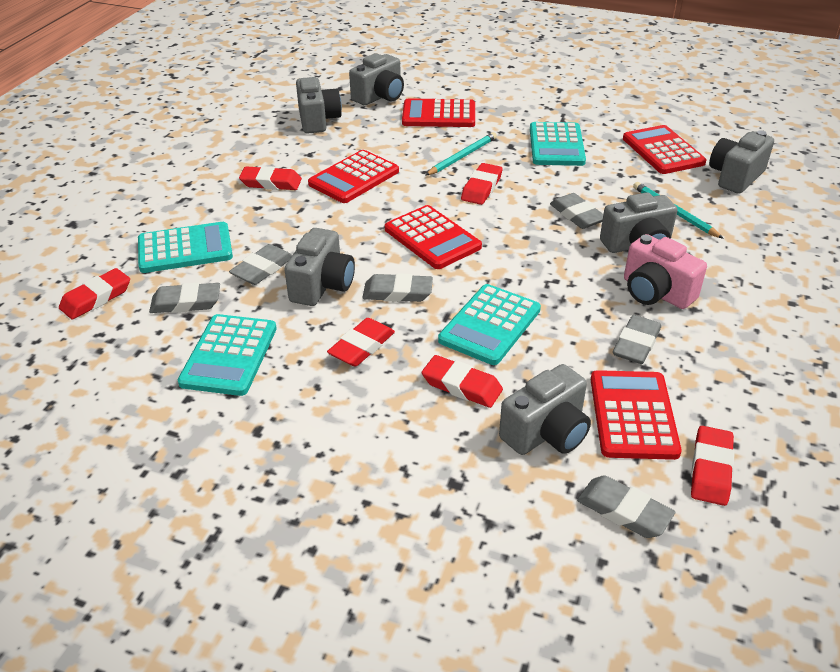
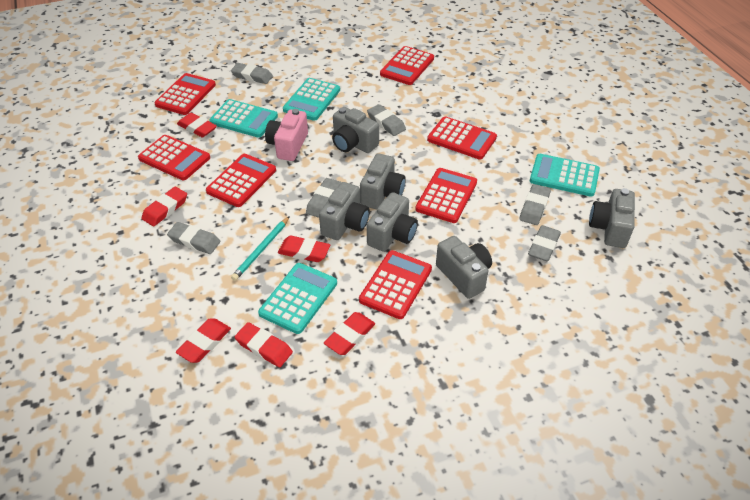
red calculator: 5 -> 7
turquoise pencil: 2 -> 1

